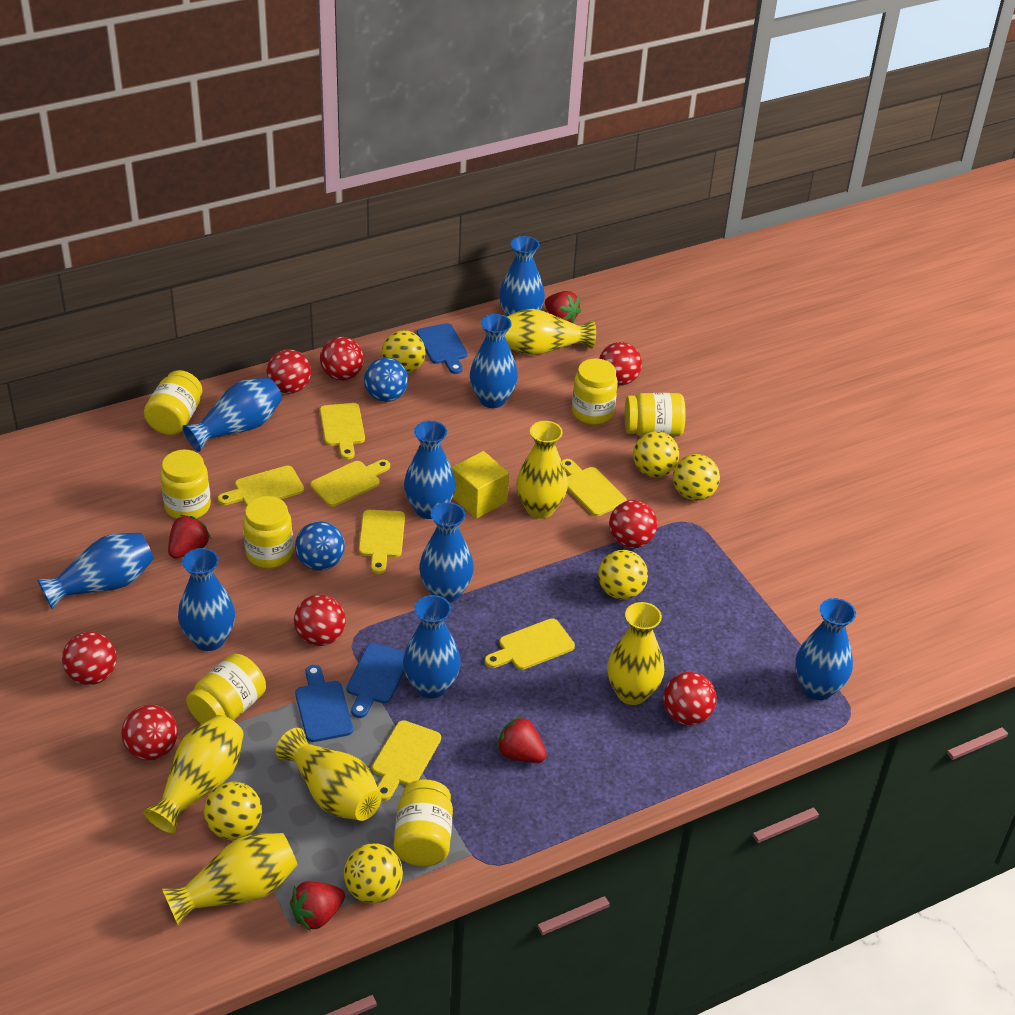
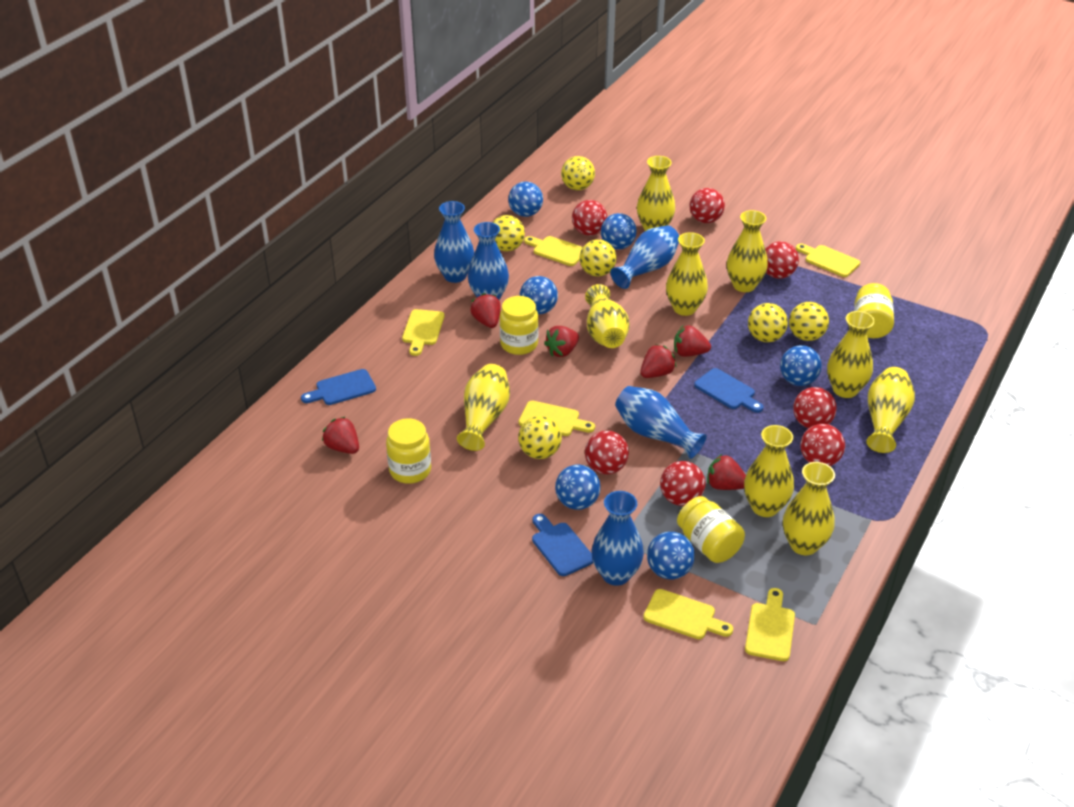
blue ball: 2 -> 6
blue vase: 9 -> 5
red ball: 8 -> 7
red strawberry: 4 -> 6
yellow cube: 1 -> 0
yellow cutting board: 7 -> 6
yellow jar: 7 -> 4
yellow vase: 6 -> 9

